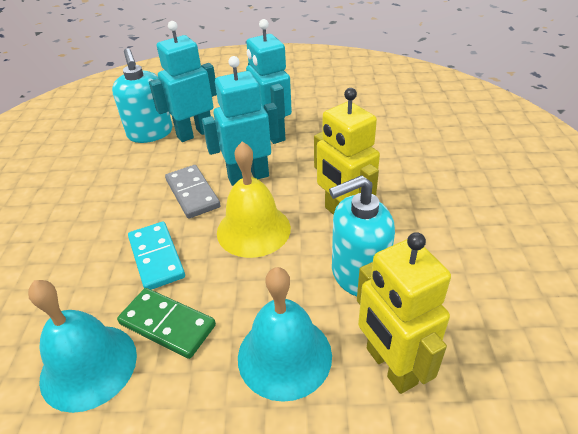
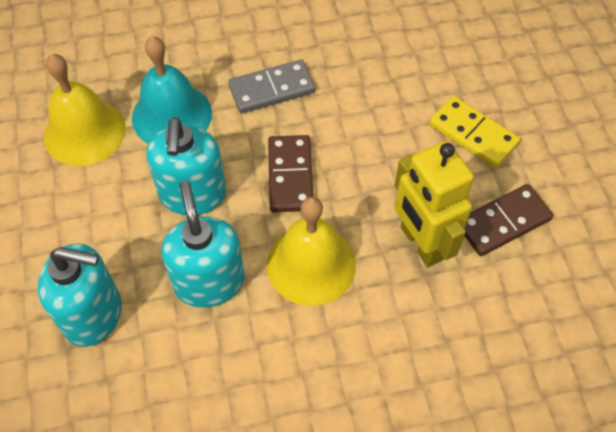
brown domino: 0 -> 2
green domino: 1 -> 0
turquoise bell: 2 -> 1
turquoise domino: 1 -> 0
turquoise robot: 3 -> 0
turquoise soap dispenser: 2 -> 3
yellow bell: 1 -> 2
yellow domino: 0 -> 1
yellow robot: 2 -> 1

